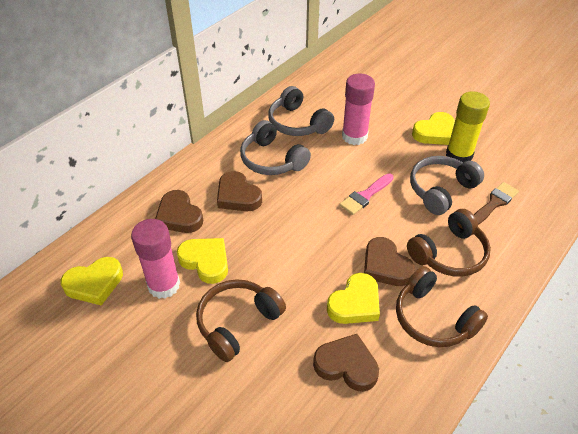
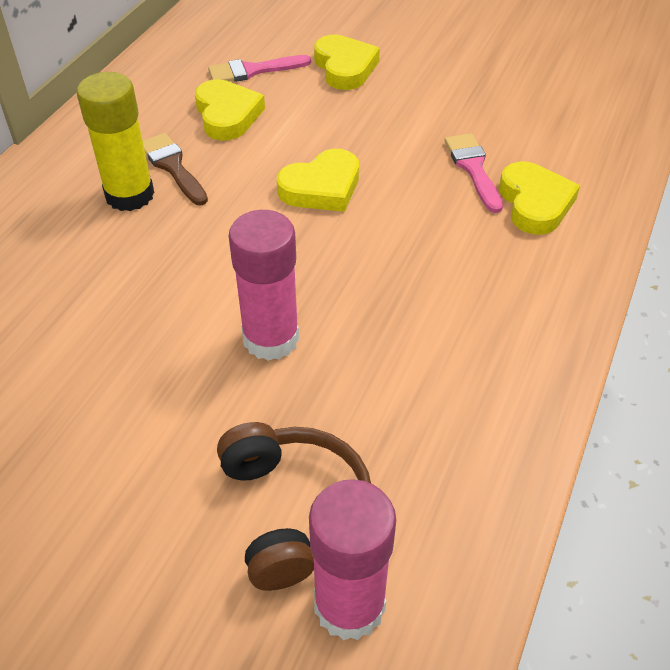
brown headphones: 3 -> 1
brown heart: 4 -> 0
grey headphones: 3 -> 0
pink brush: 1 -> 2

